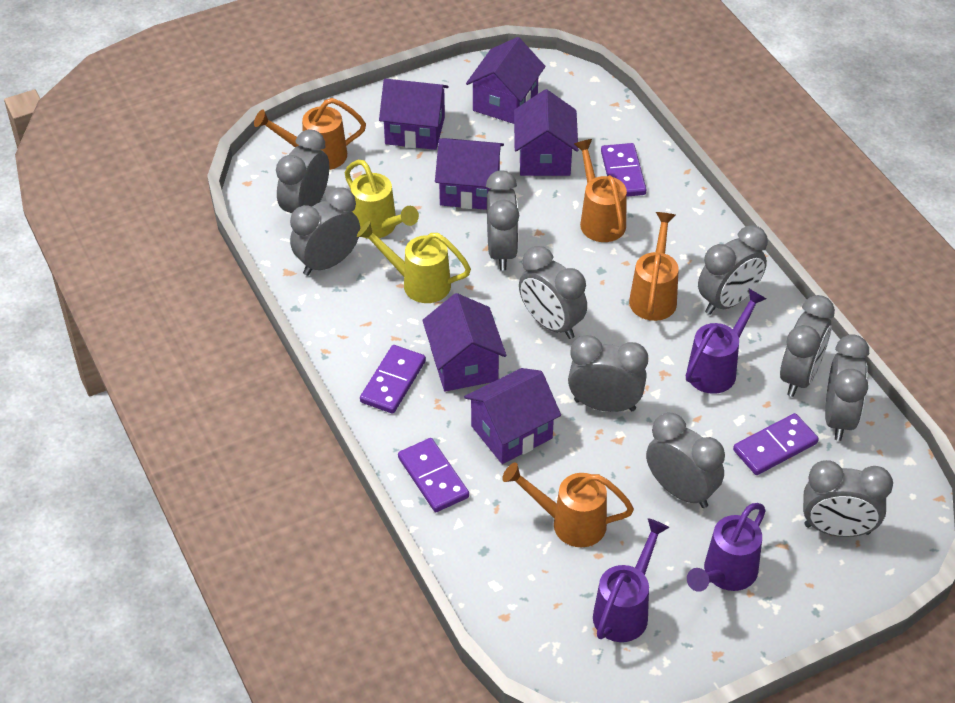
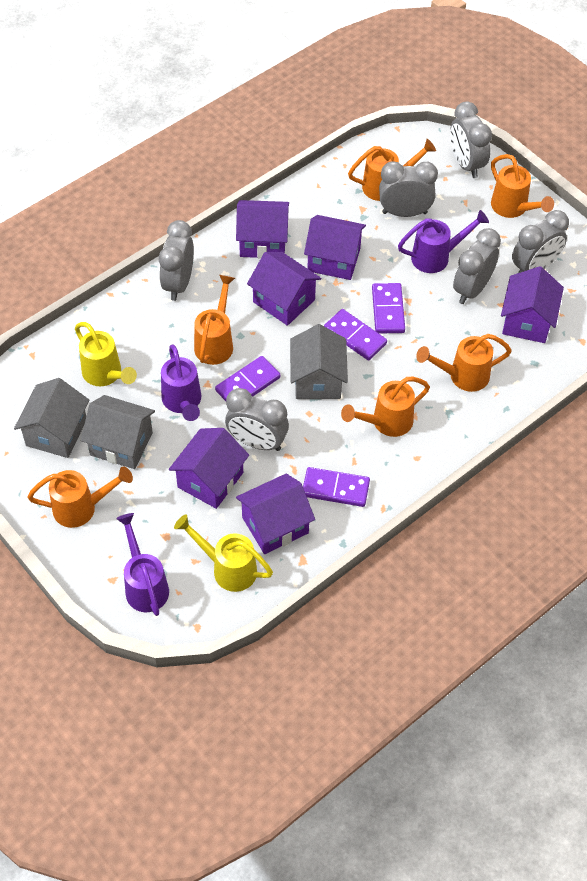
grey clock: 10 -> 6
grey house: 0 -> 3
orange watering can: 4 -> 6

